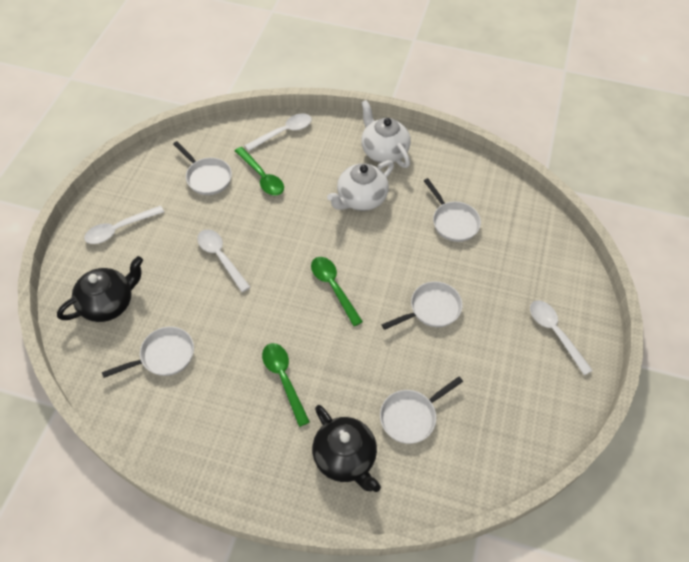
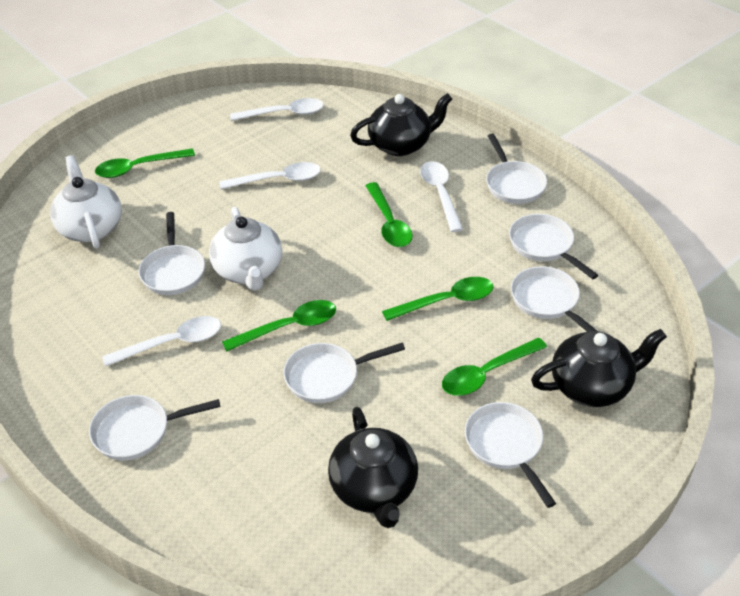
black teapot: 2 -> 3
green spoon: 3 -> 5
white pan: 5 -> 7

